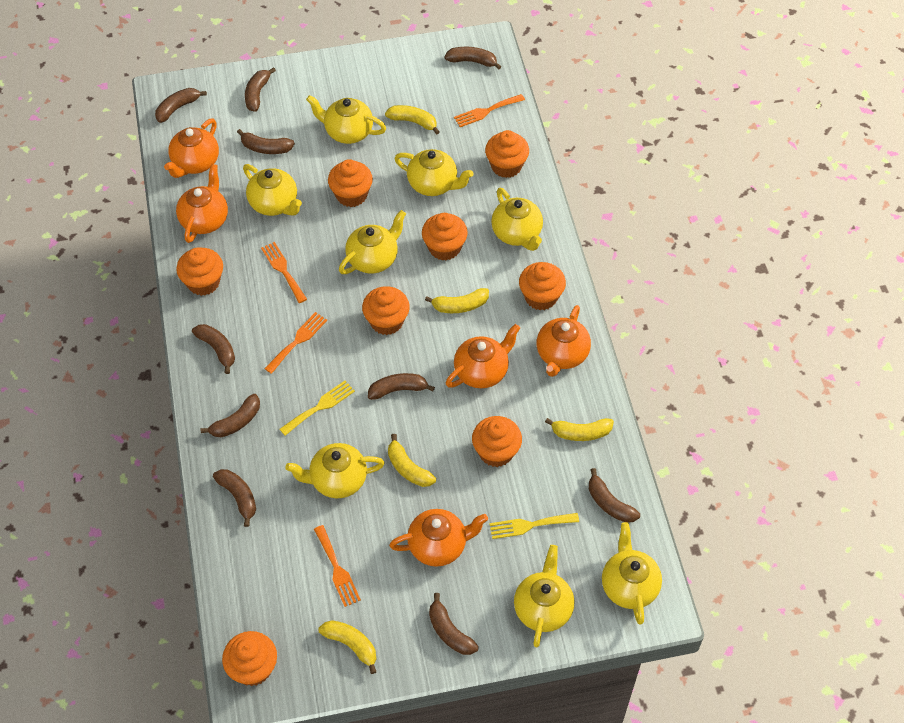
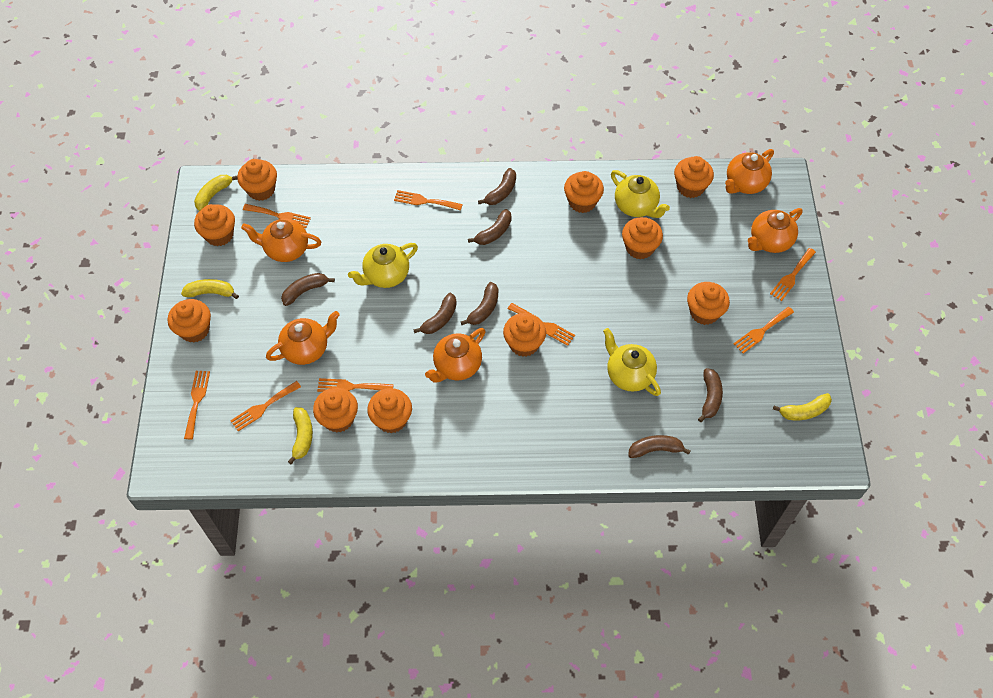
brown banana: 10 -> 7
orange cupcake: 8 -> 10
orange fork: 4 -> 8
yellow banana: 5 -> 4
yellow fork: 2 -> 0
yellow teapot: 8 -> 3

